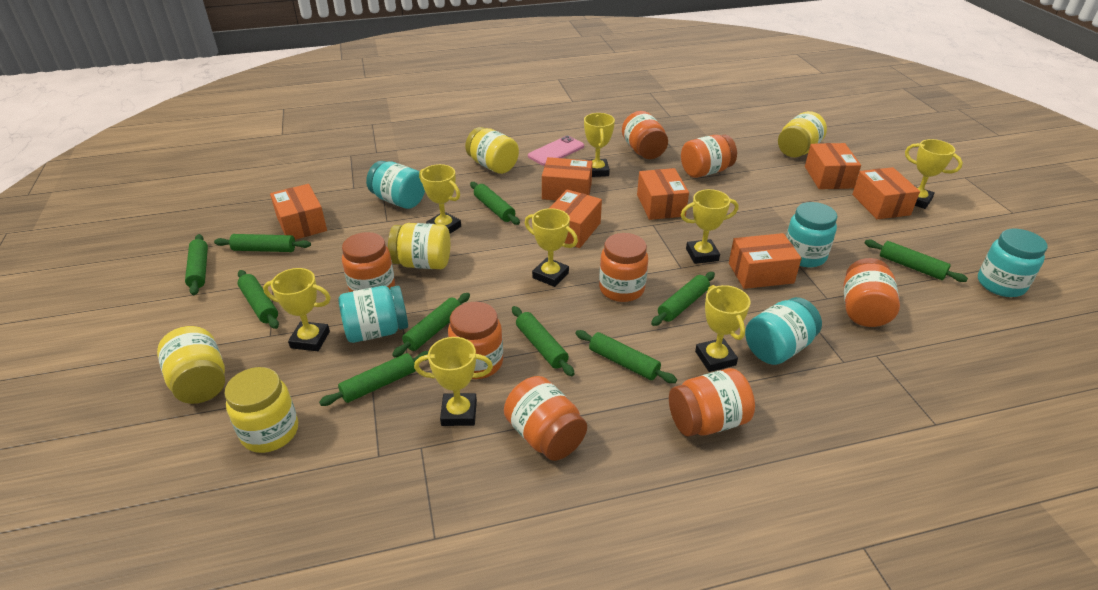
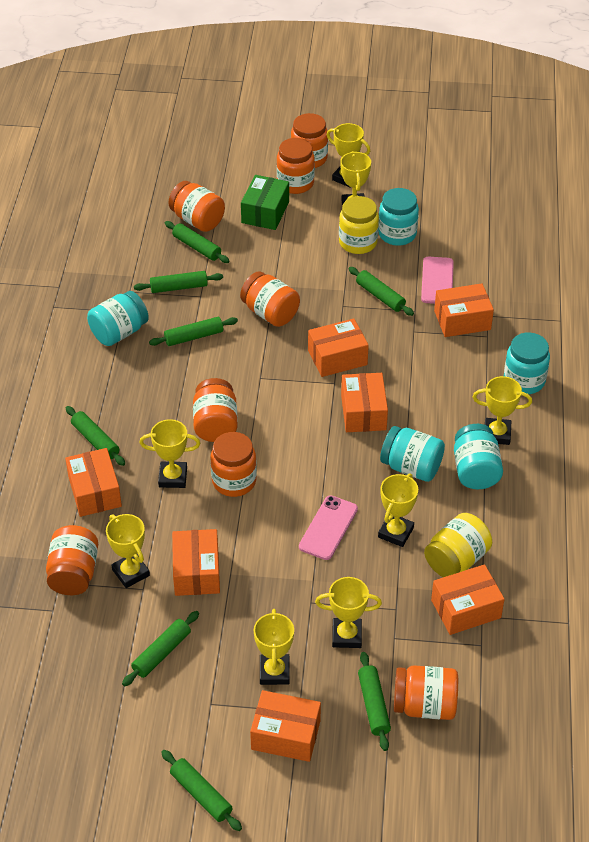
green box: 0 -> 1
green rolling pin: 10 -> 8
pink phone: 1 -> 2
yellow jar: 5 -> 2

